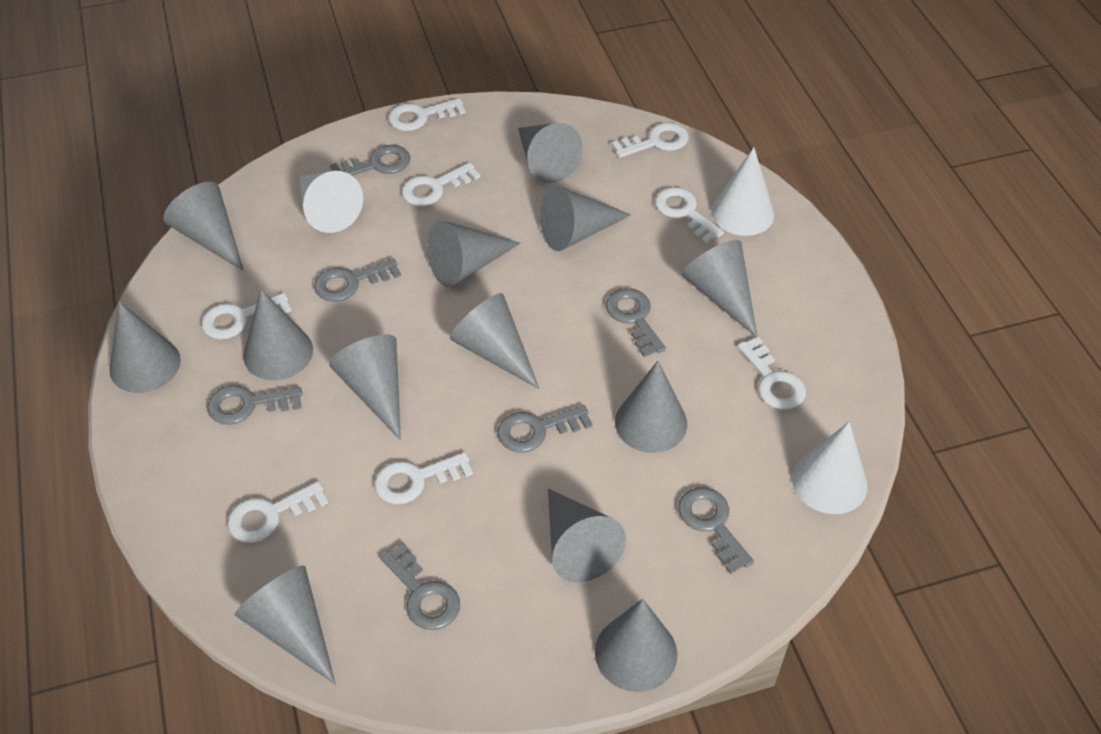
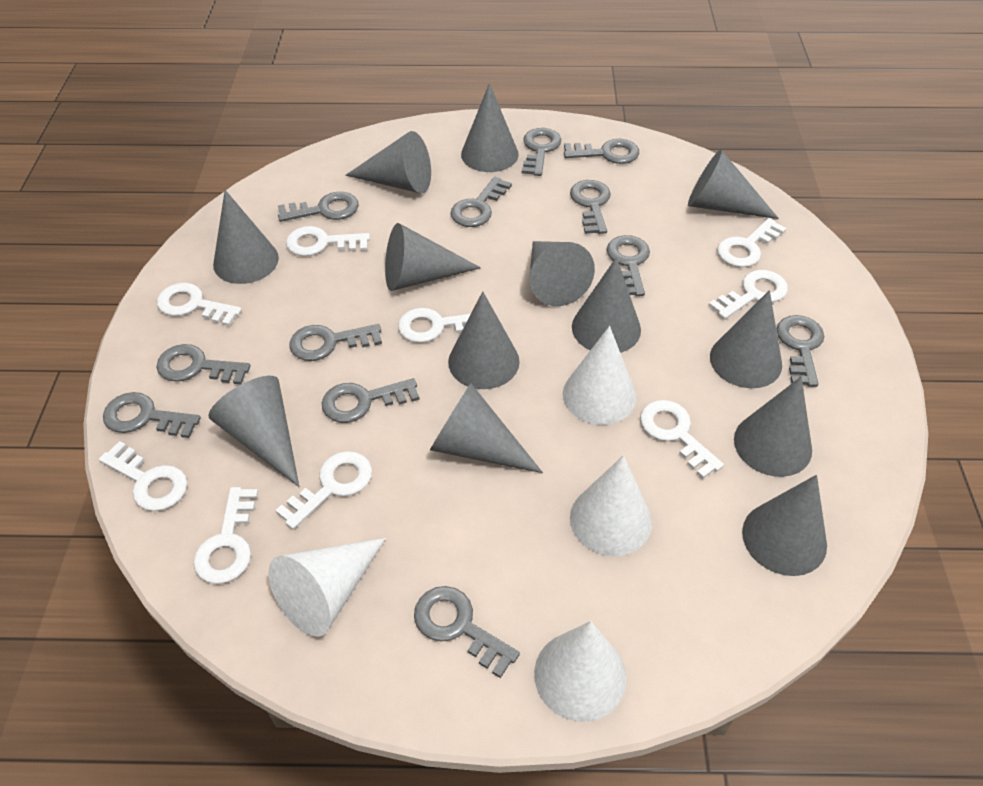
grey key: 7 -> 12
white cone: 3 -> 4
white key: 8 -> 9

